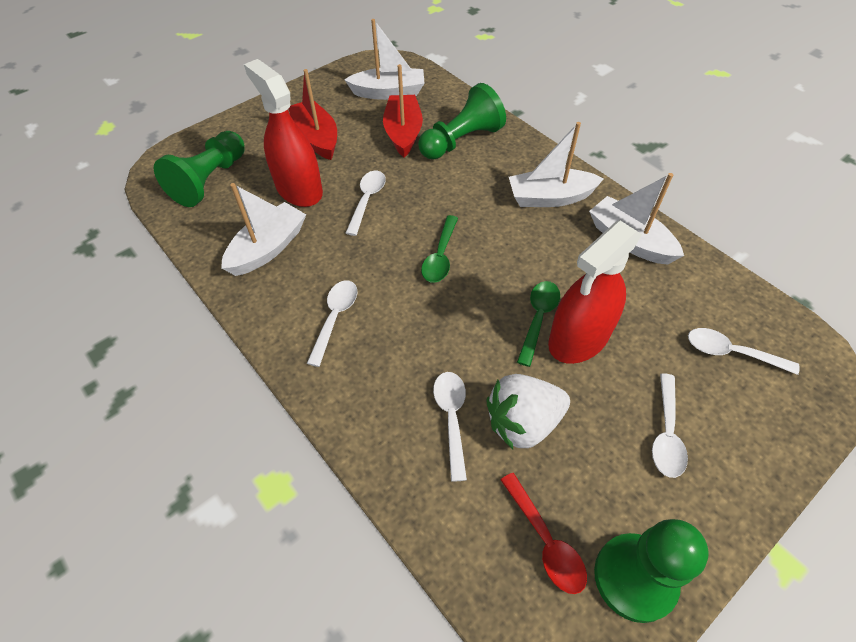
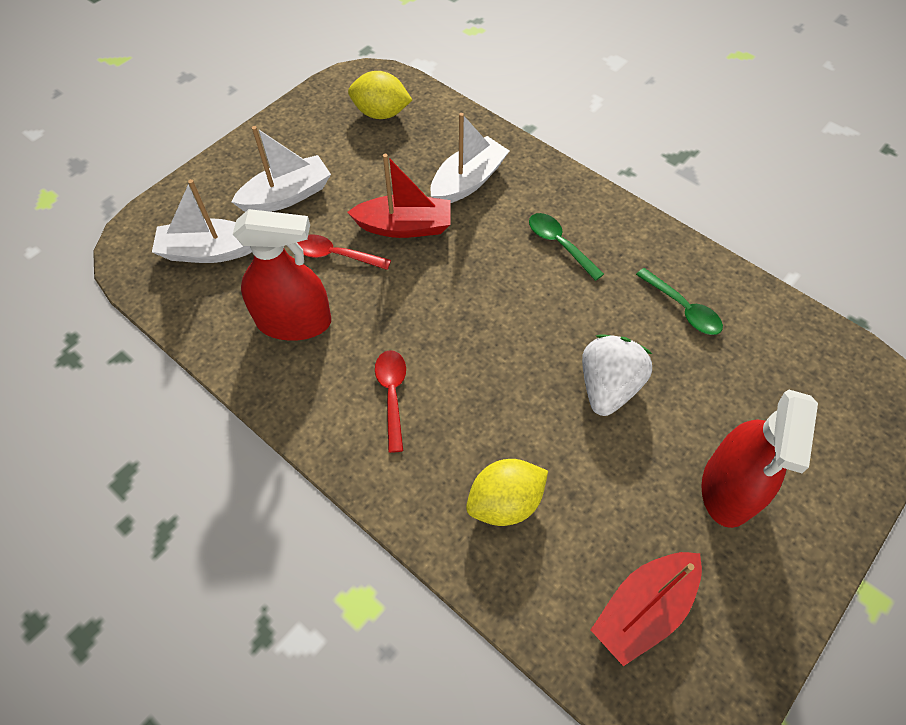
green pawn: 3 -> 0
red spoon: 1 -> 2
white boat: 4 -> 3
white spoon: 5 -> 0
yellow lemon: 0 -> 2

